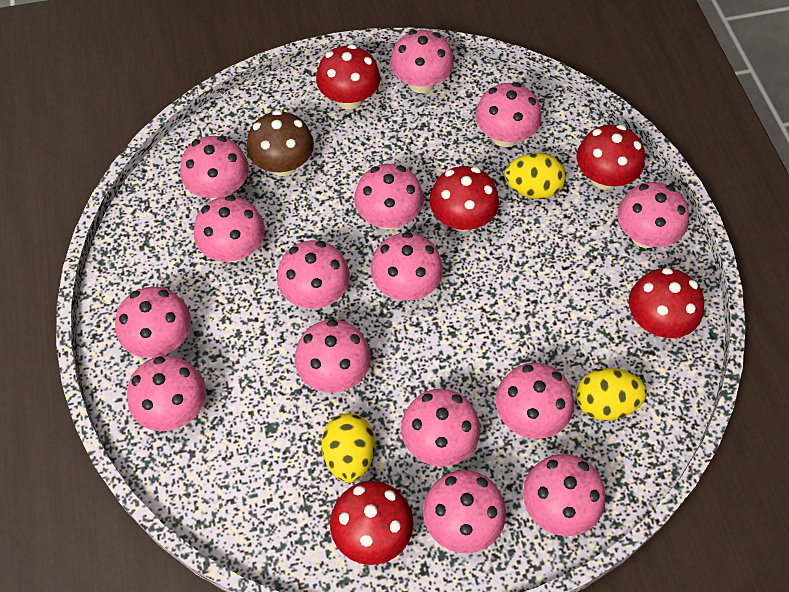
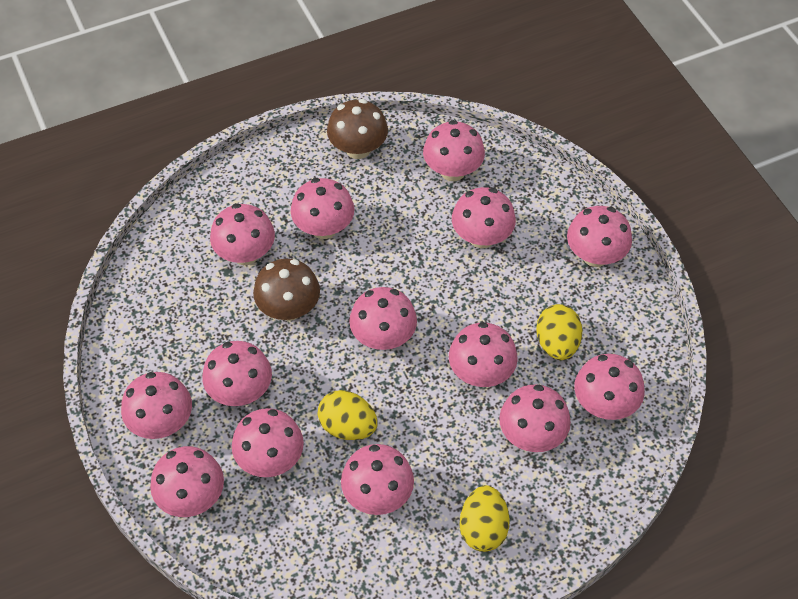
brown mushroom: 1 -> 2
pink mushroom: 15 -> 14
red mushroom: 5 -> 0

